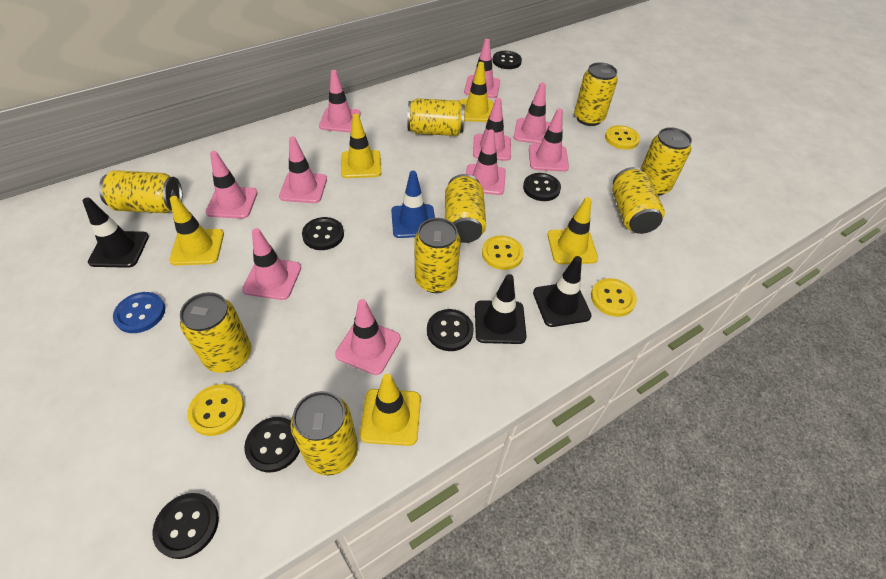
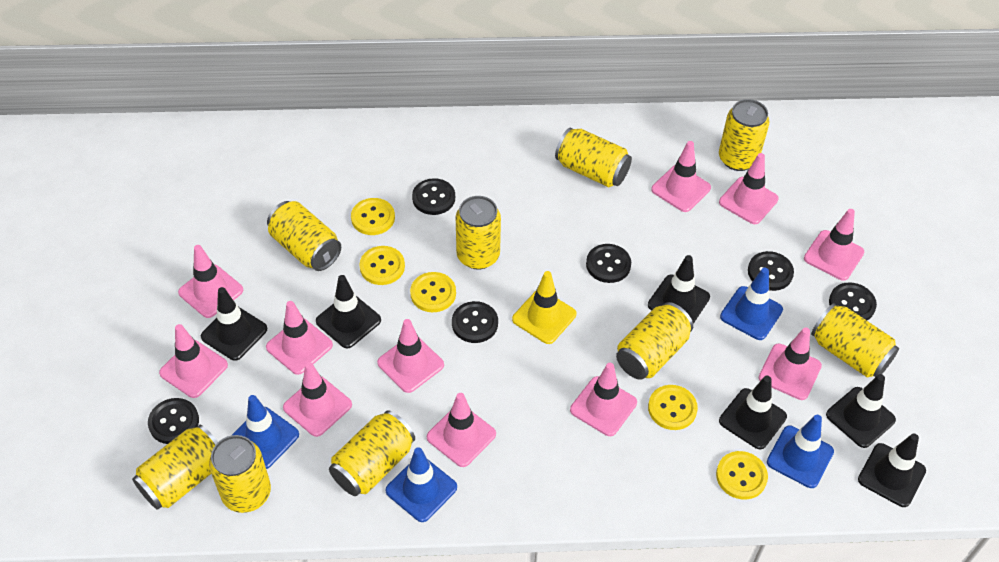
black traffic cone: 3 -> 6
blue button: 1 -> 0
blue traffic cone: 1 -> 4
pink traffic cone: 10 -> 11
yellow button: 4 -> 5
yellow traffic cone: 5 -> 1

